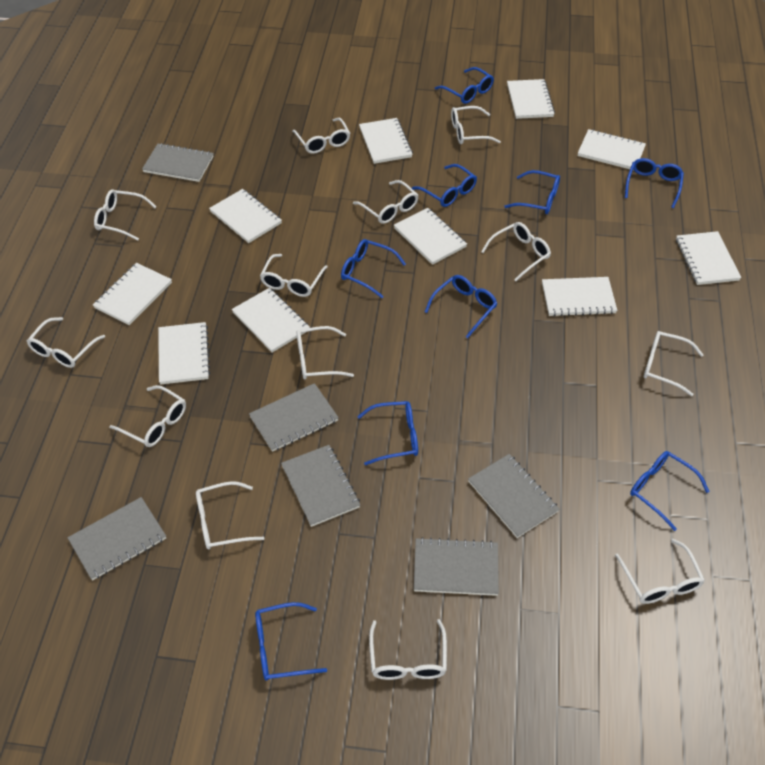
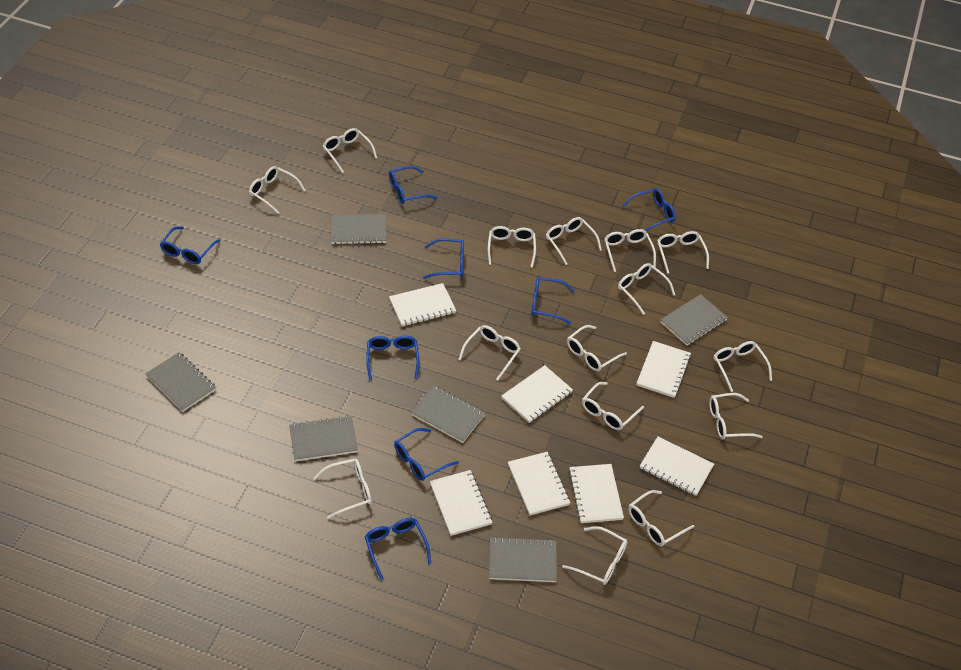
blue glasses: 9 -> 8
white glasses: 13 -> 15
white notebook: 10 -> 7

